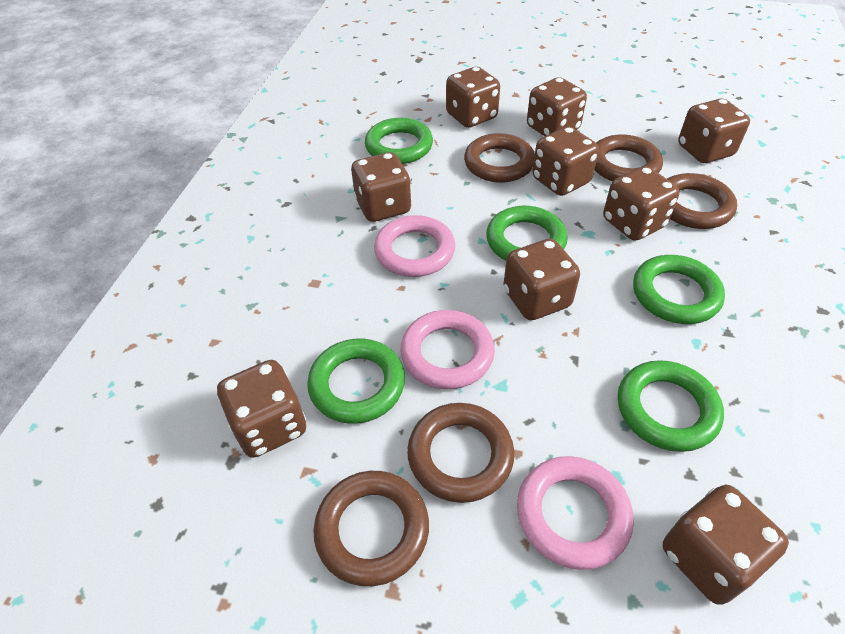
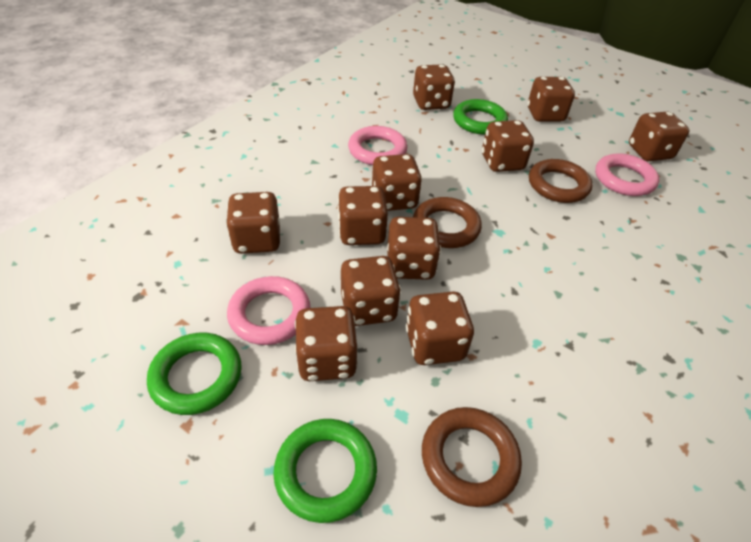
brown dice: 9 -> 11
brown ring: 5 -> 3
green ring: 5 -> 3

